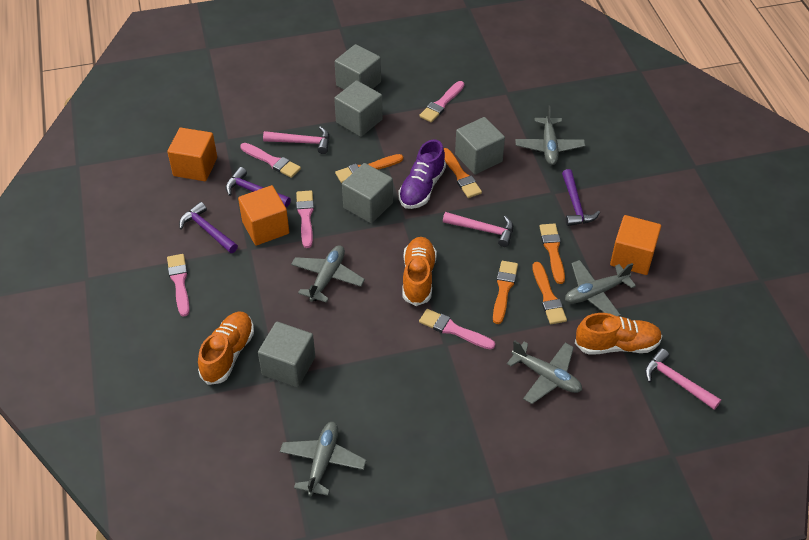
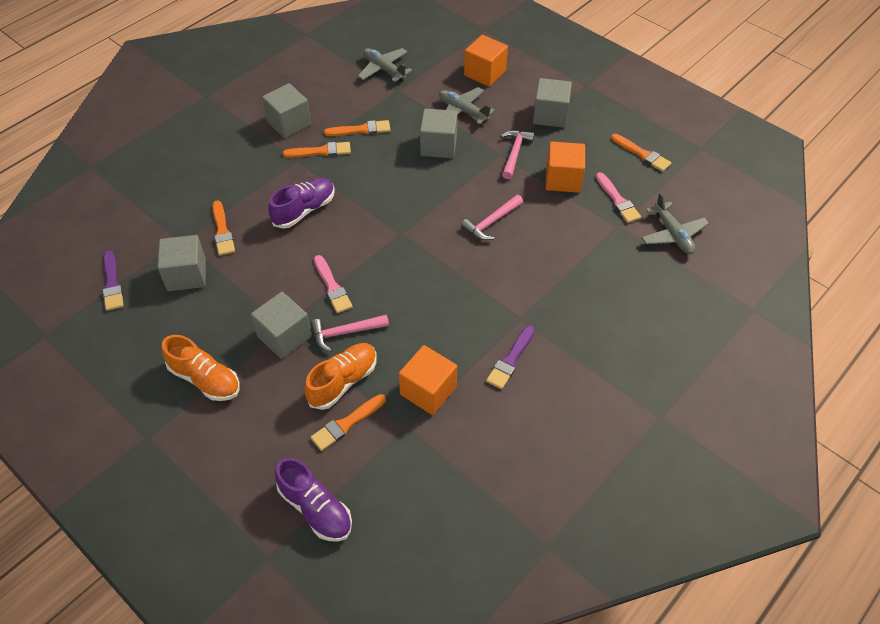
grey plane: 5 -> 3
orange shoe: 3 -> 2
pink brush: 5 -> 2
purple brush: 0 -> 2
purple hammer: 3 -> 0
purple shoe: 1 -> 2

